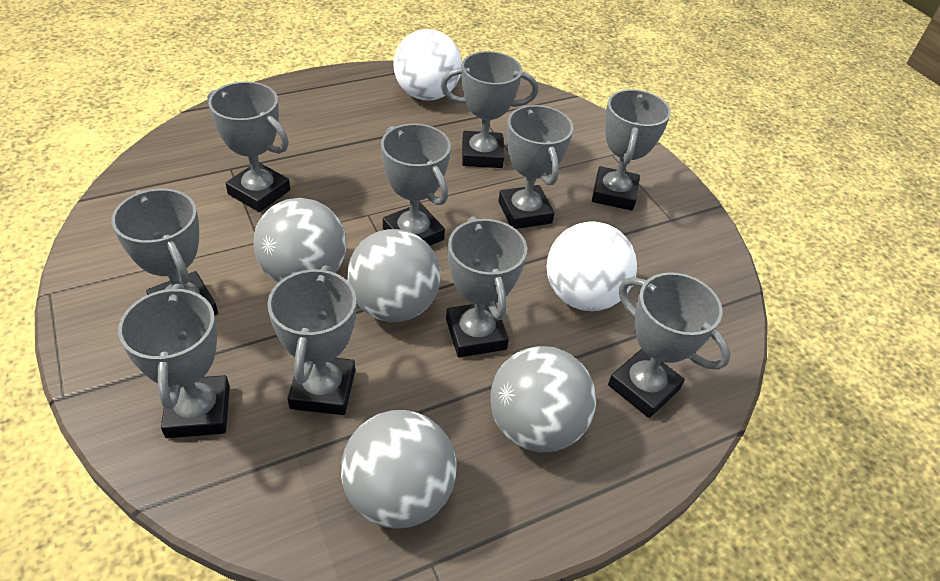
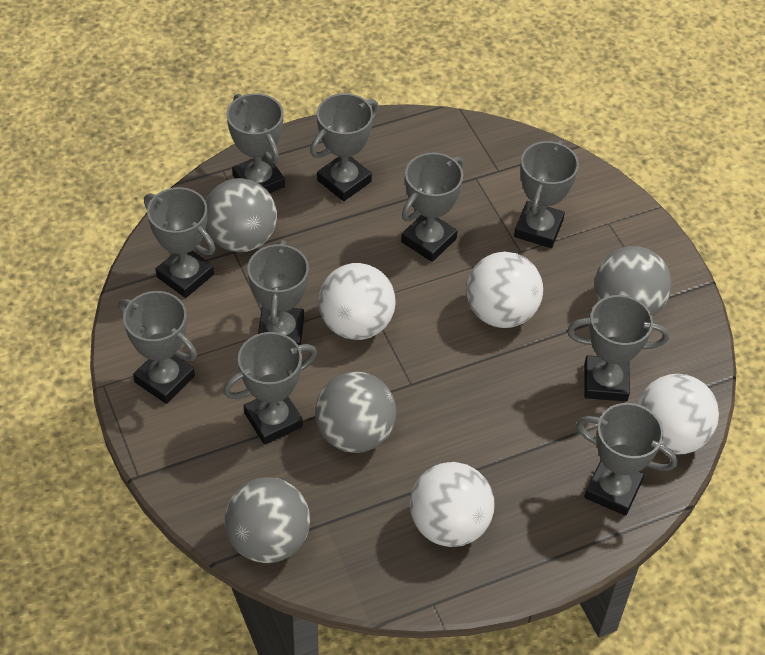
white ball: 2 -> 4

